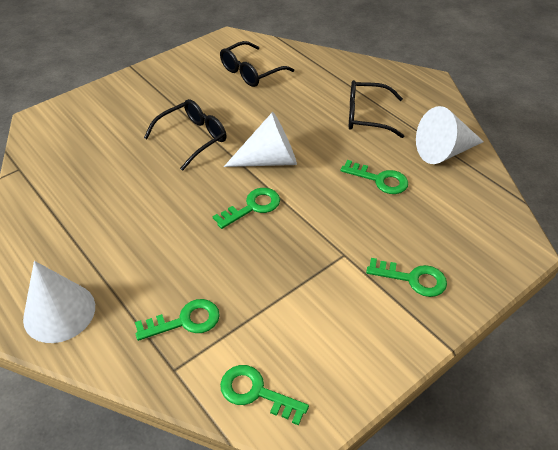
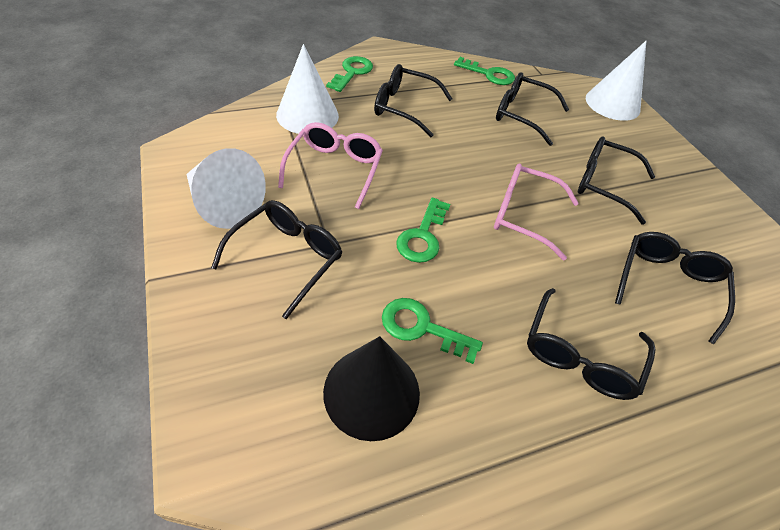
black cone: 0 -> 1
black glasses: 3 -> 6
green key: 5 -> 4
pink glasses: 0 -> 2

